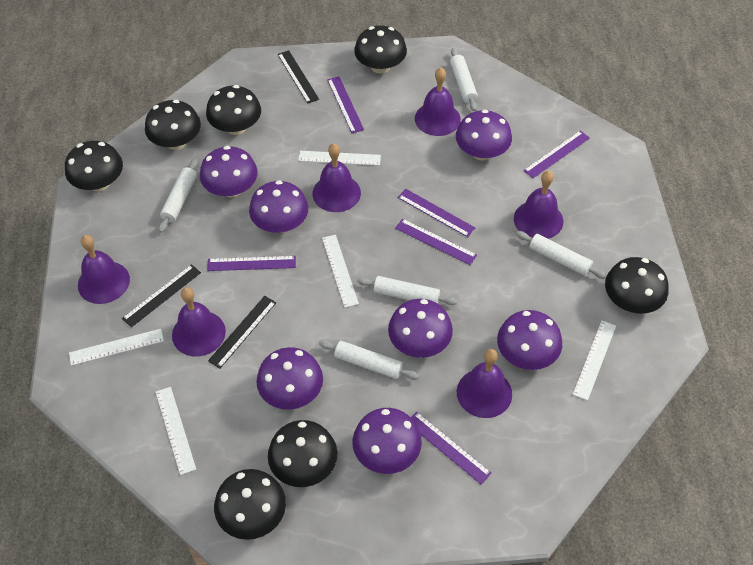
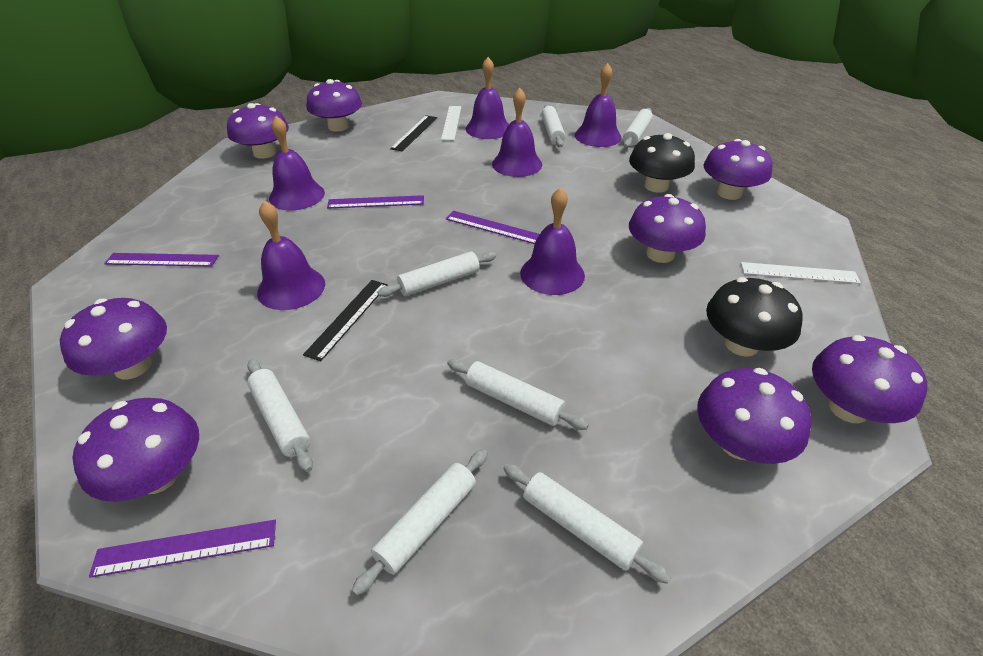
black mushroom: 7 -> 2
black ruler: 3 -> 2
purple mushroom: 7 -> 8
purple ruler: 6 -> 4
white rolling pin: 5 -> 7
white ruler: 5 -> 2

